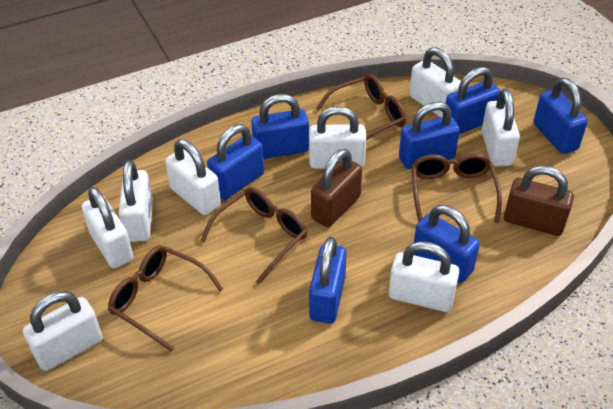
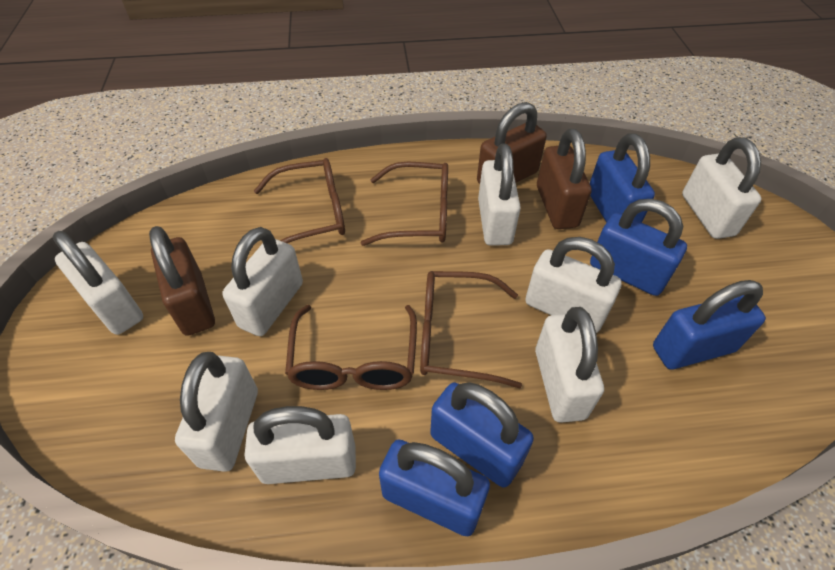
blue padlock: 7 -> 5
brown padlock: 2 -> 3

